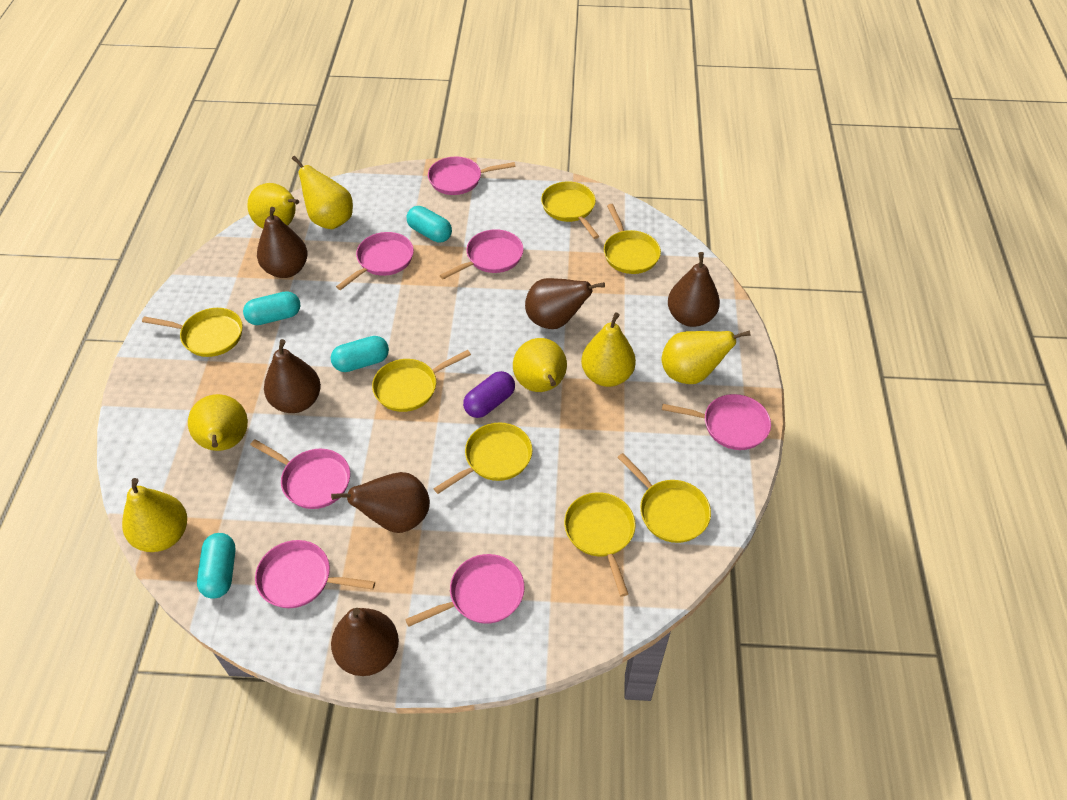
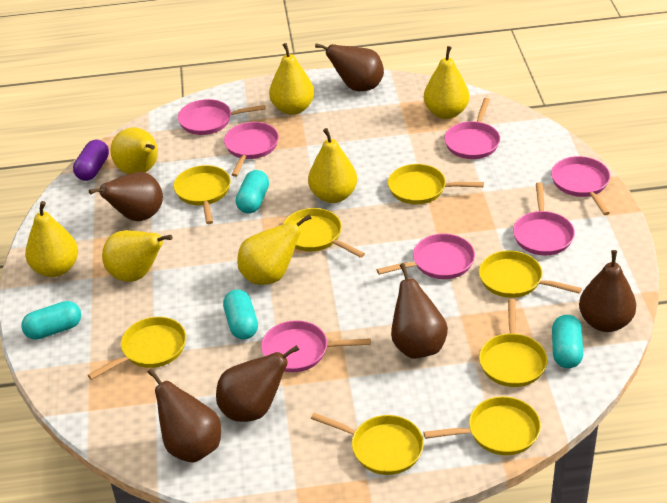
yellow pan: 7 -> 8

